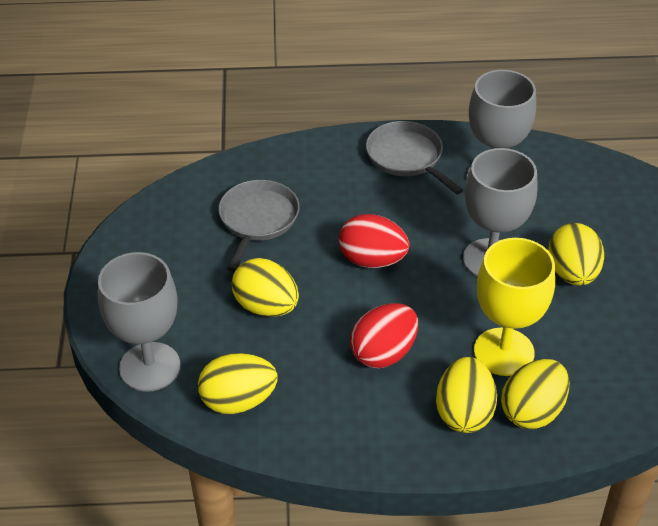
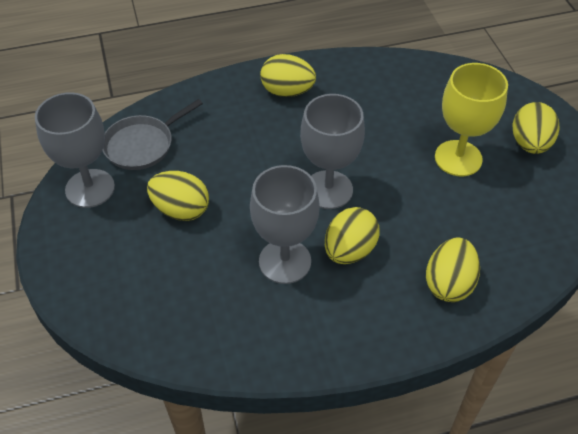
grey pan: 2 -> 1
red egg: 2 -> 0

